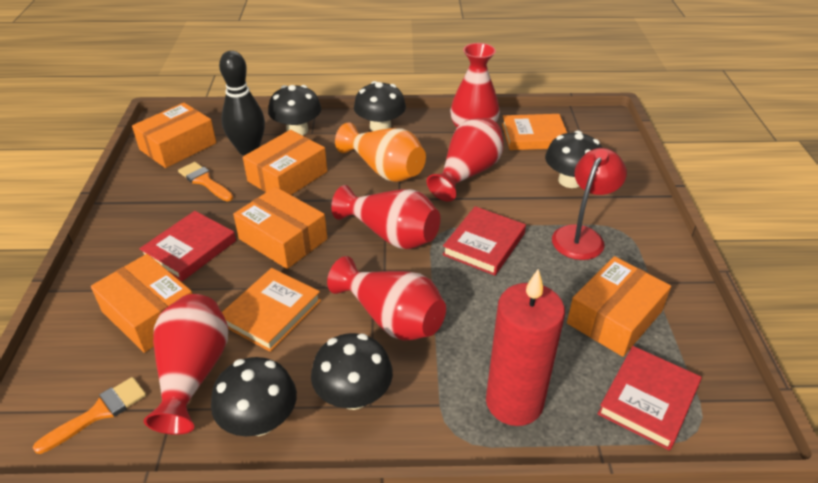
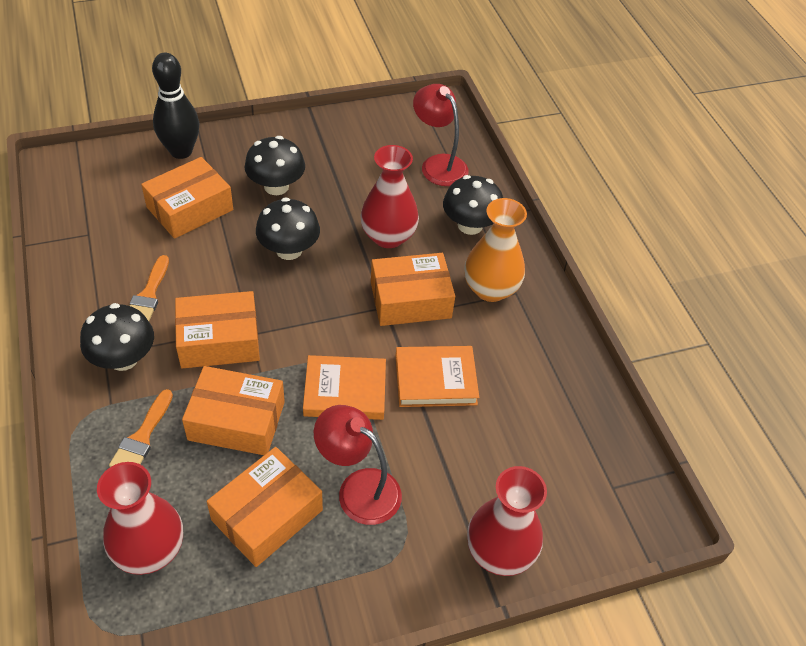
black mushroom: 5 -> 4
red book: 3 -> 0
red candle: 1 -> 0
red lamp: 1 -> 2
red vase: 5 -> 3

